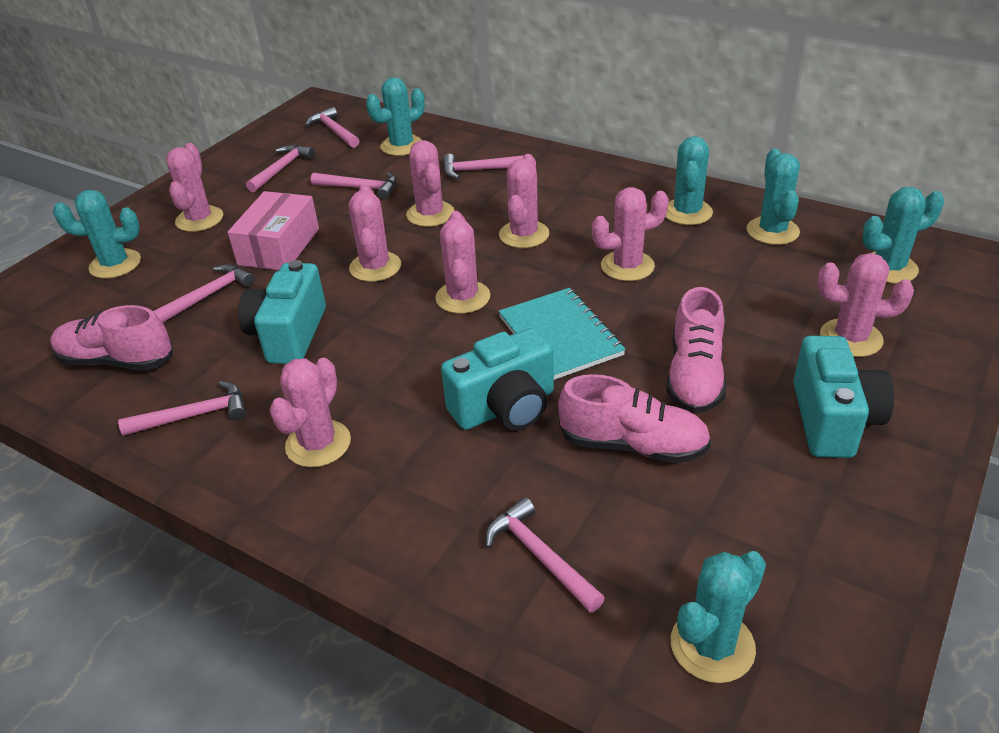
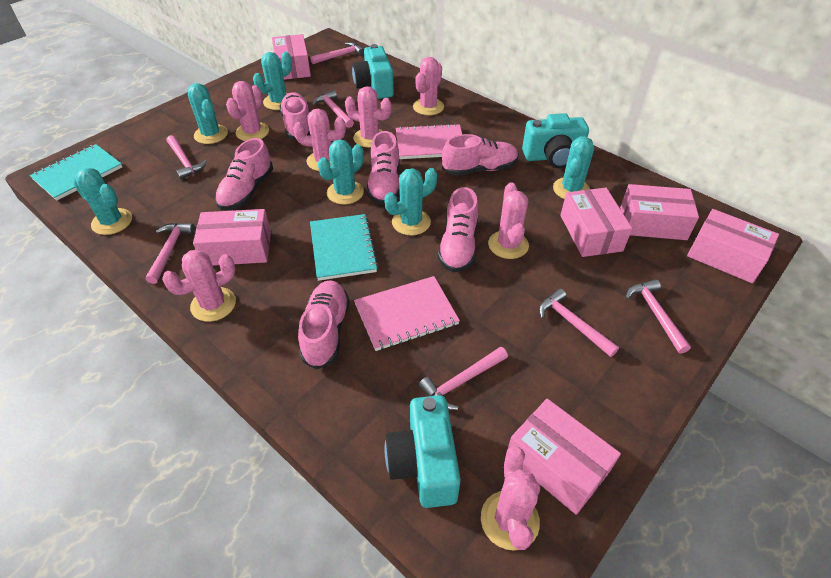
pink box: 1 -> 6
pink cactus: 8 -> 7
pink notebook: 0 -> 2
pink shoe: 3 -> 6
turquoise notebook: 1 -> 2

